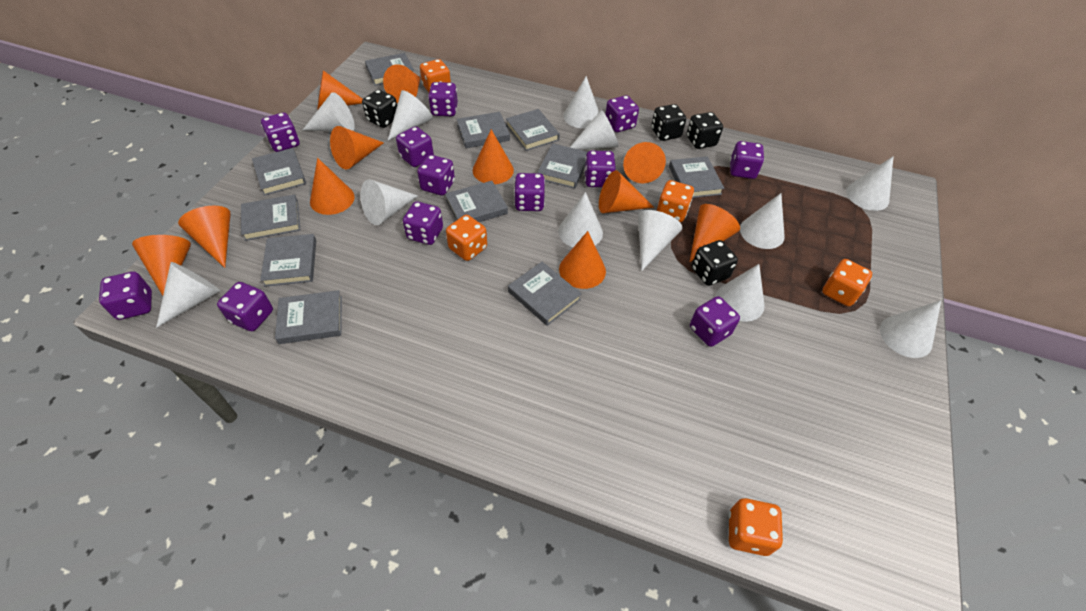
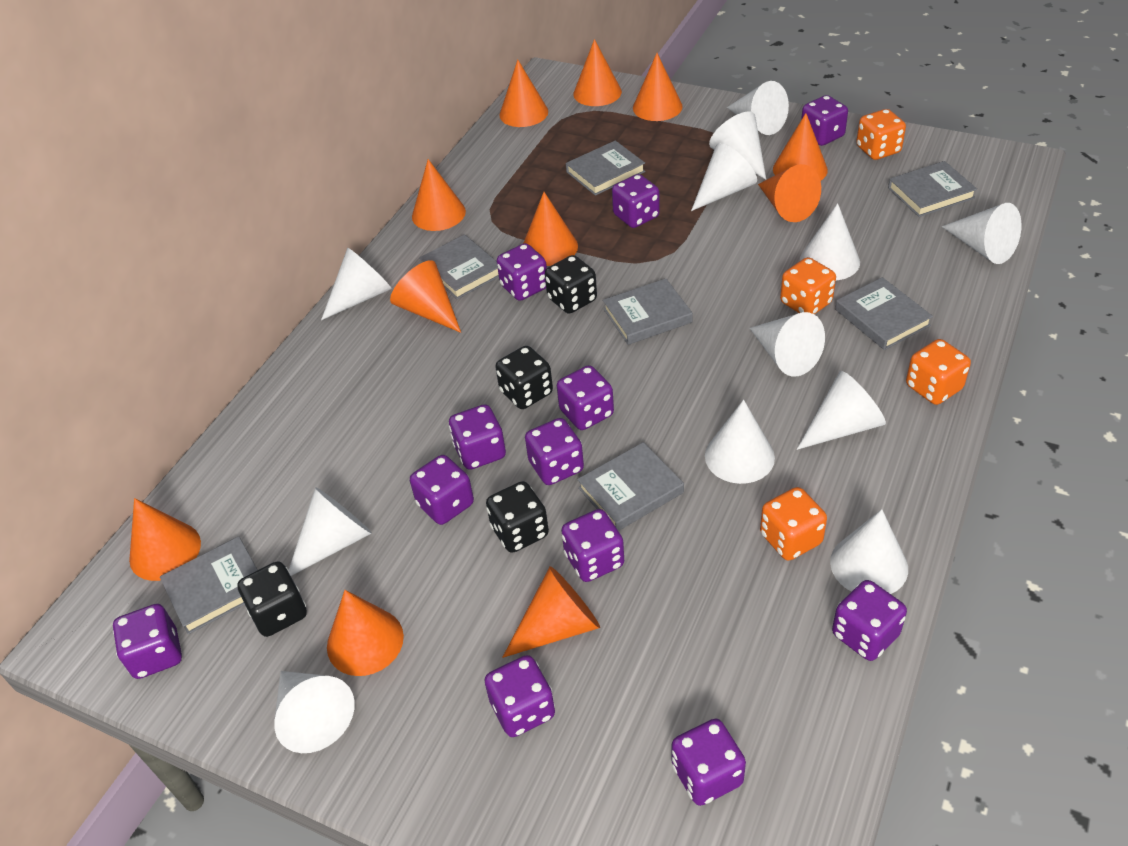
grey book: 11 -> 7
orange dice: 5 -> 4

